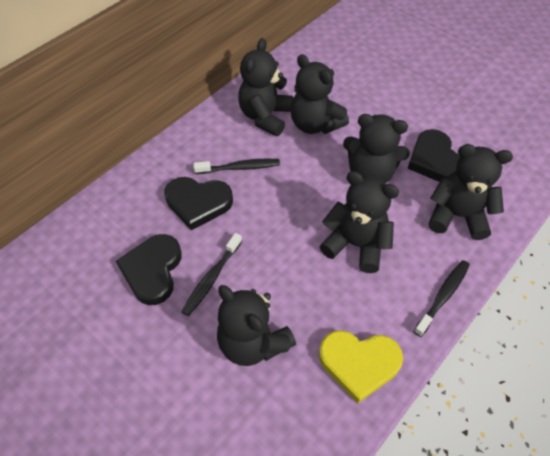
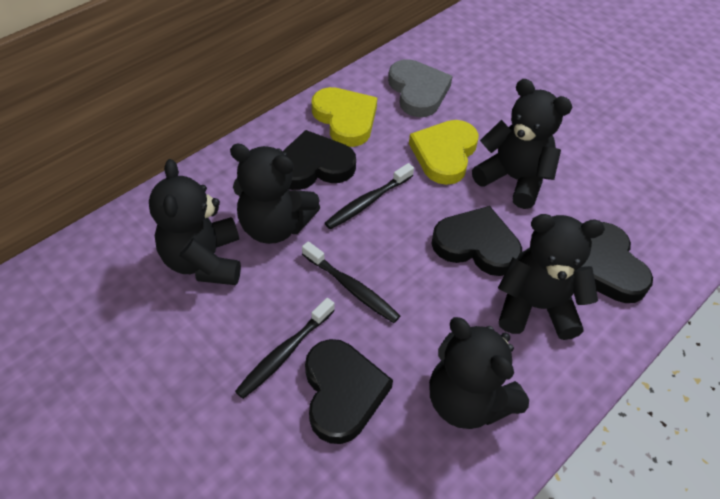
black heart: 3 -> 4
black teddy bear: 6 -> 5
grey heart: 0 -> 1
yellow heart: 1 -> 2

